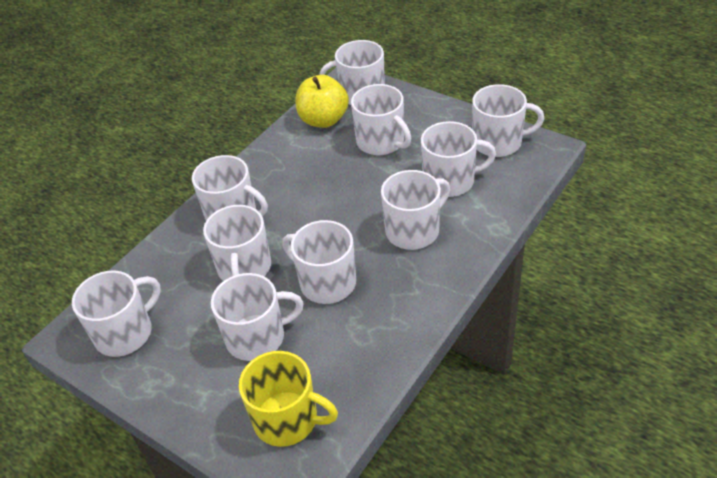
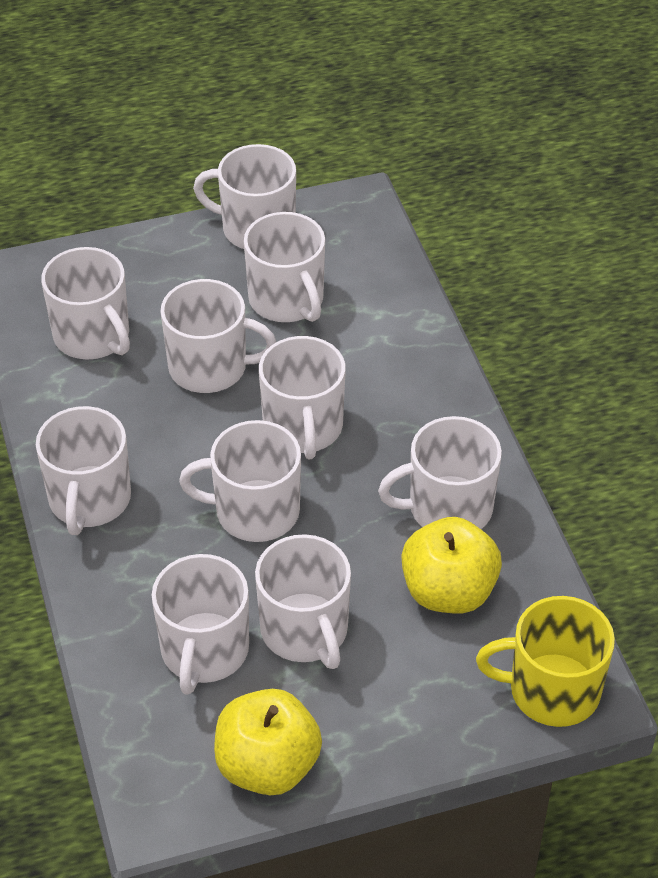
yellow apple: 1 -> 2

